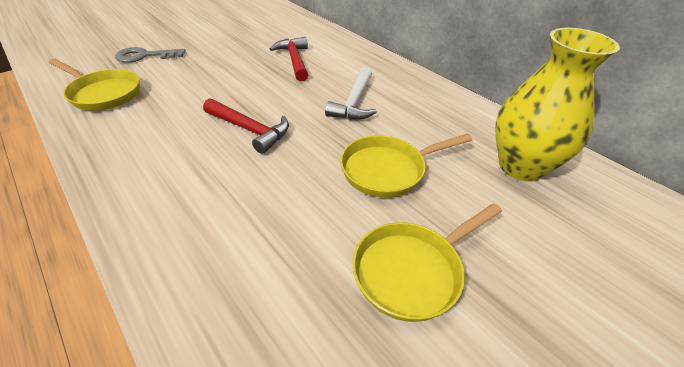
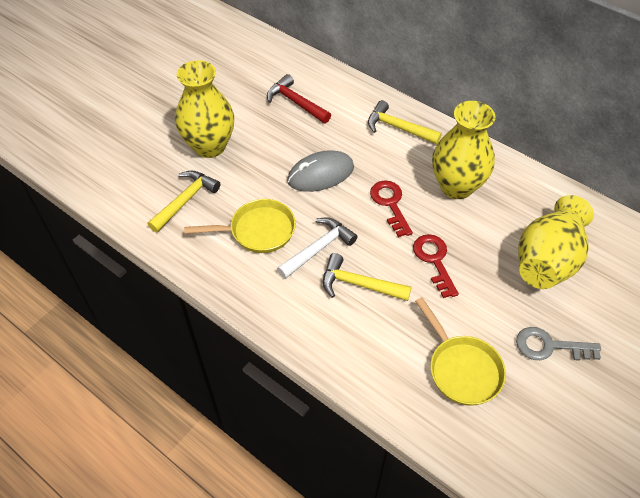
grey mouse: 0 -> 1
red hammer: 2 -> 1
red key: 0 -> 2
yellow hammer: 0 -> 3
yellow pan: 3 -> 2
yellow vase: 1 -> 3

